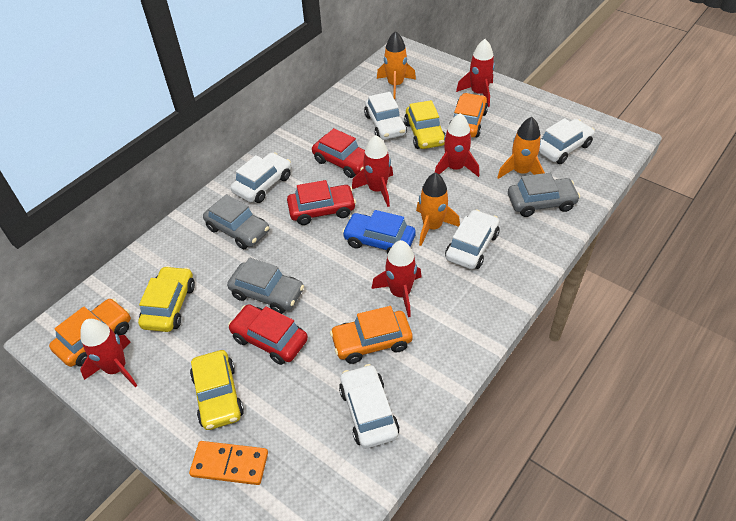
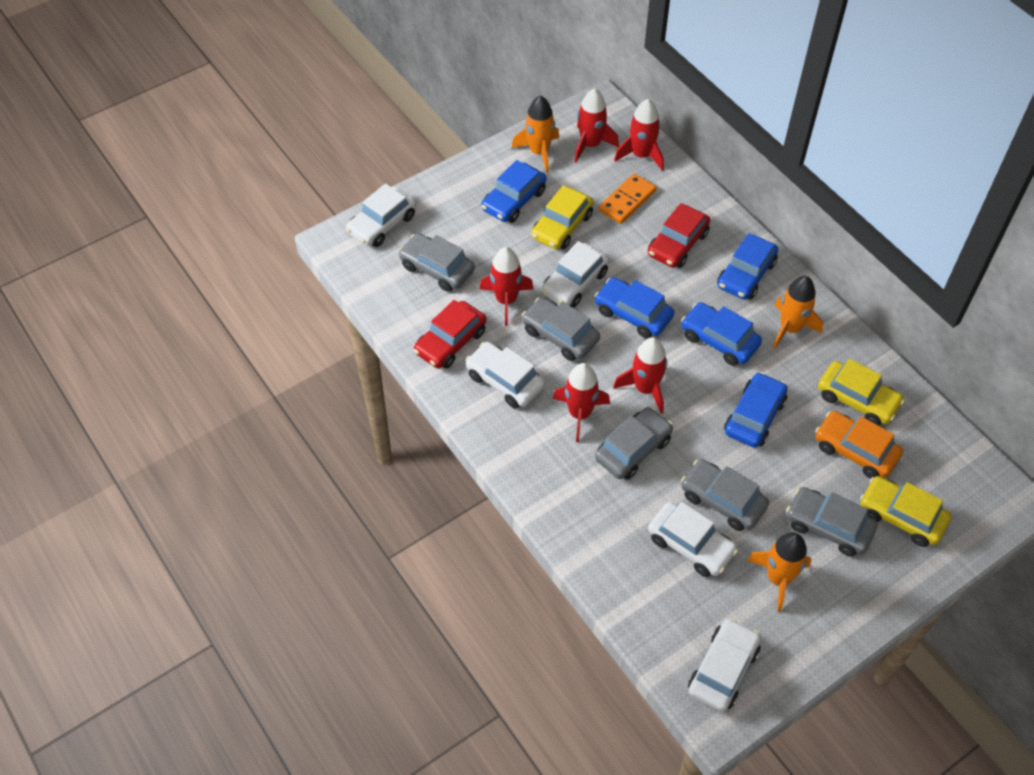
blue car: 1 -> 5
grey car: 3 -> 5
orange car: 3 -> 1
red car: 3 -> 2

